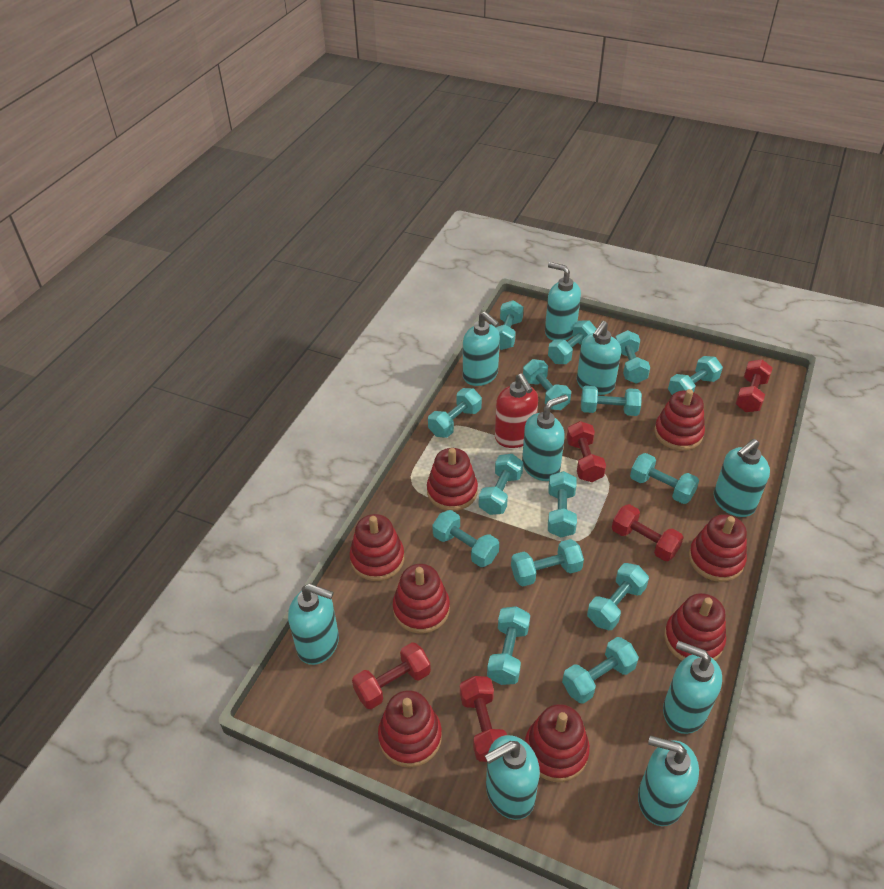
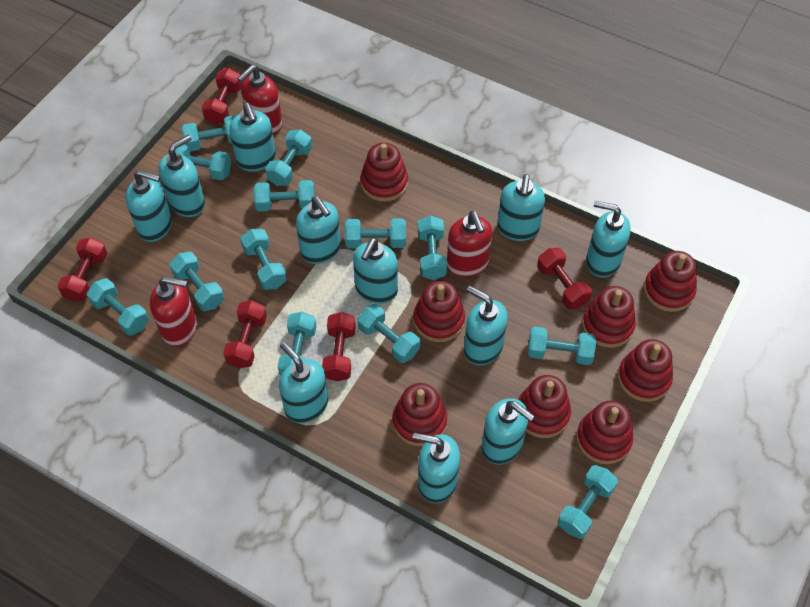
red soap dispenser: 1 -> 3
turquoise dumbbell: 15 -> 13
turquoise soap dispenser: 9 -> 11

